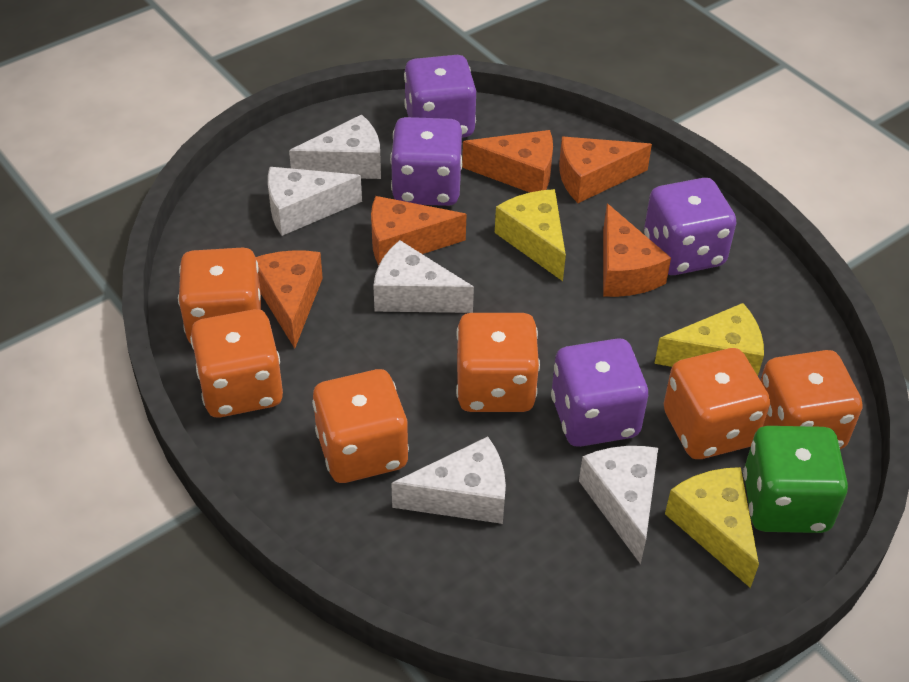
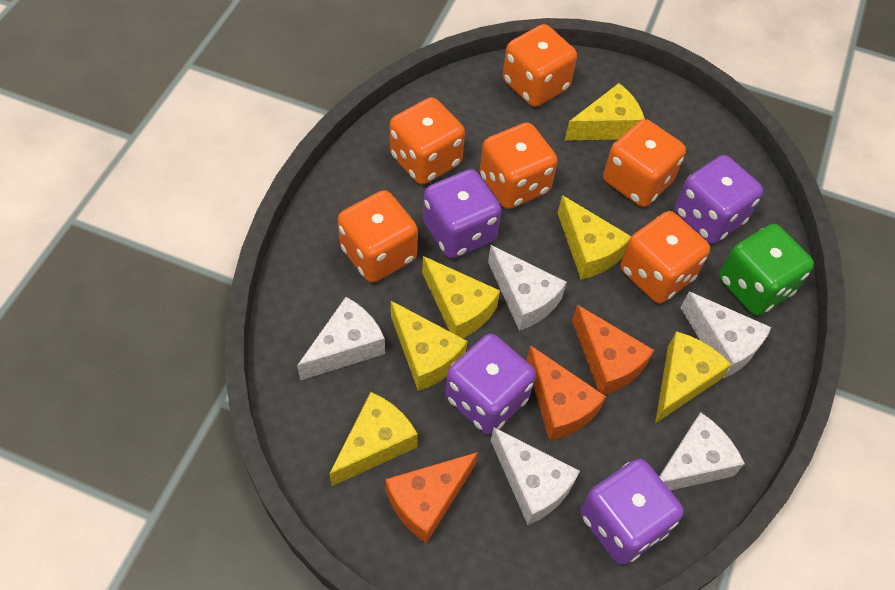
orange cheese: 5 -> 3
yellow cheese: 3 -> 6

